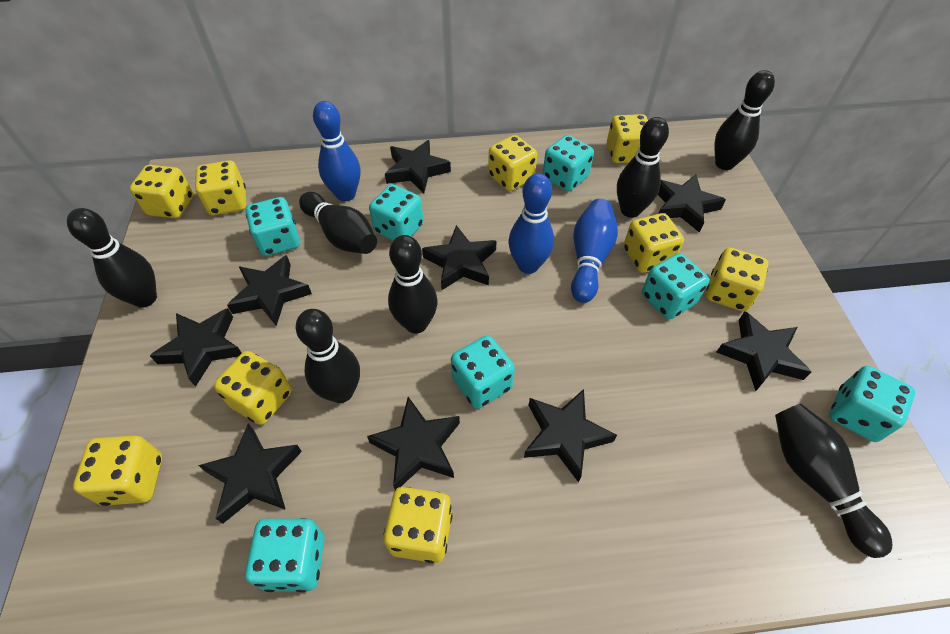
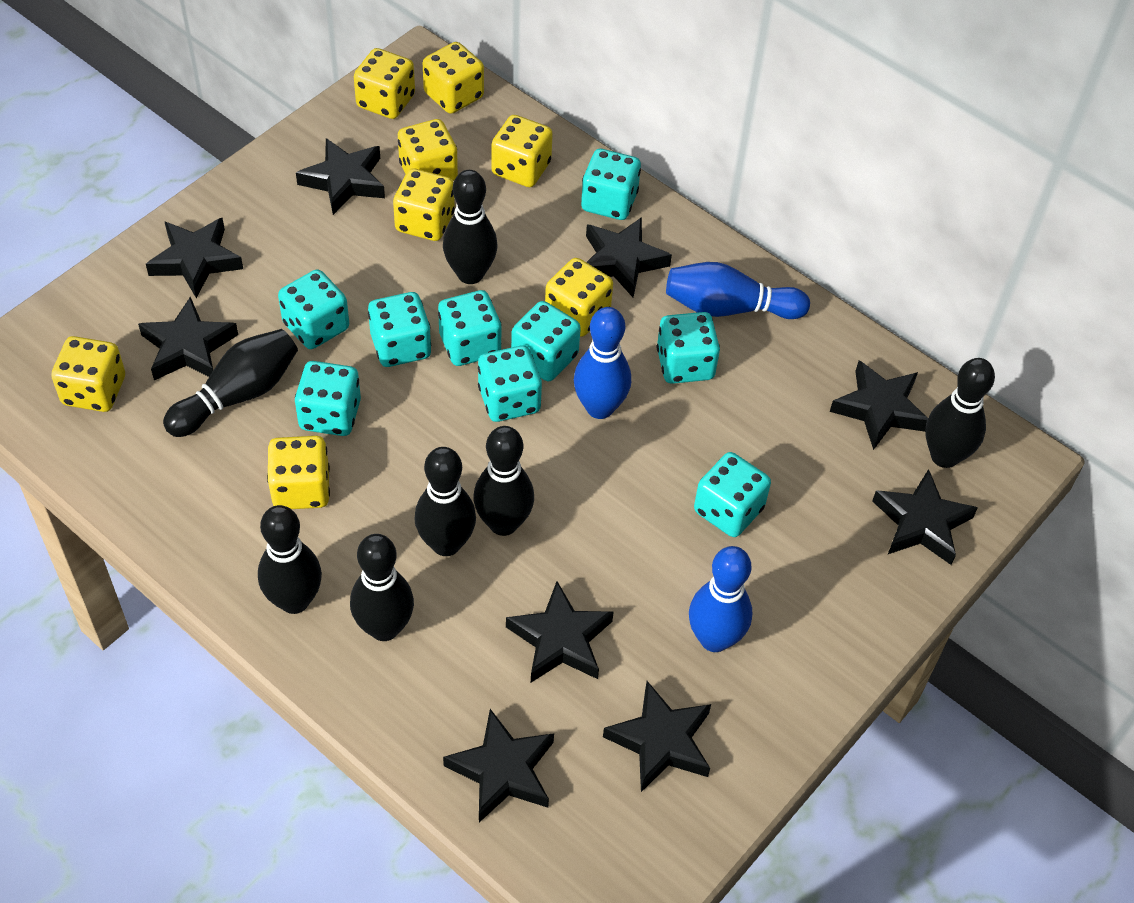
turquoise dice: 7 -> 9
yellow dice: 9 -> 8

